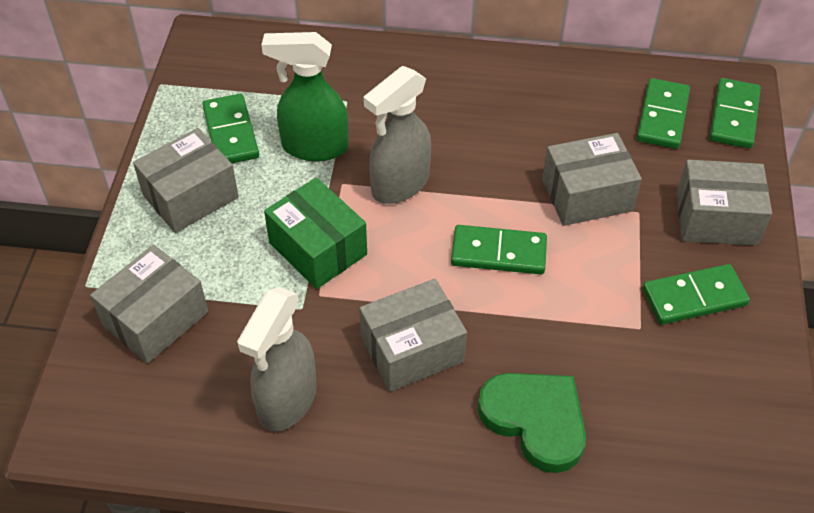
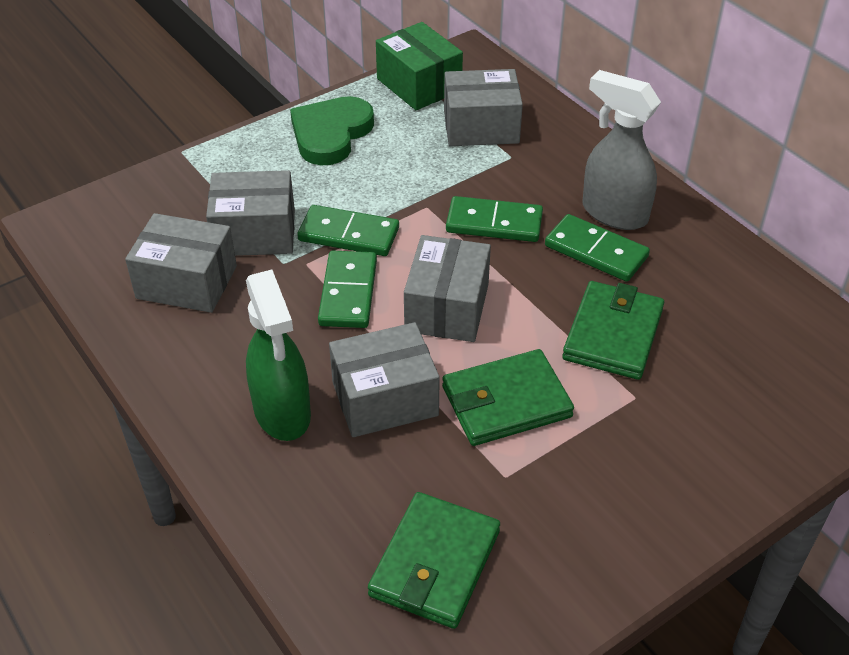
green domino: 5 -> 4
green wallet: 0 -> 3
grey spray bottle: 2 -> 1

